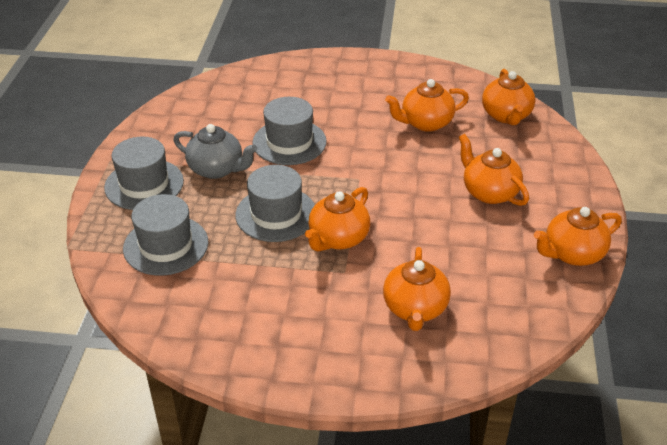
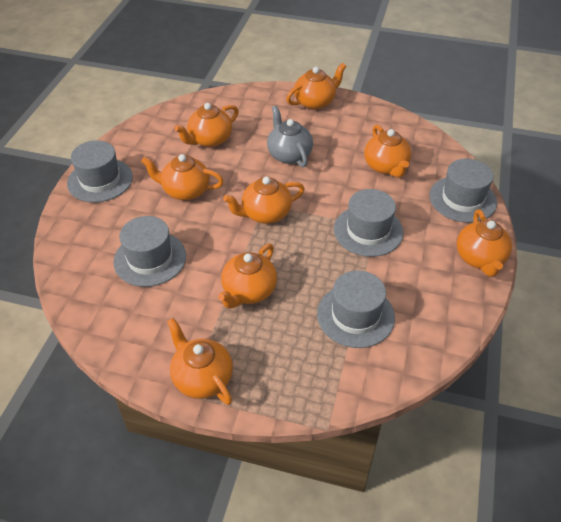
grey hat: 4 -> 5
orange teapot: 6 -> 8

